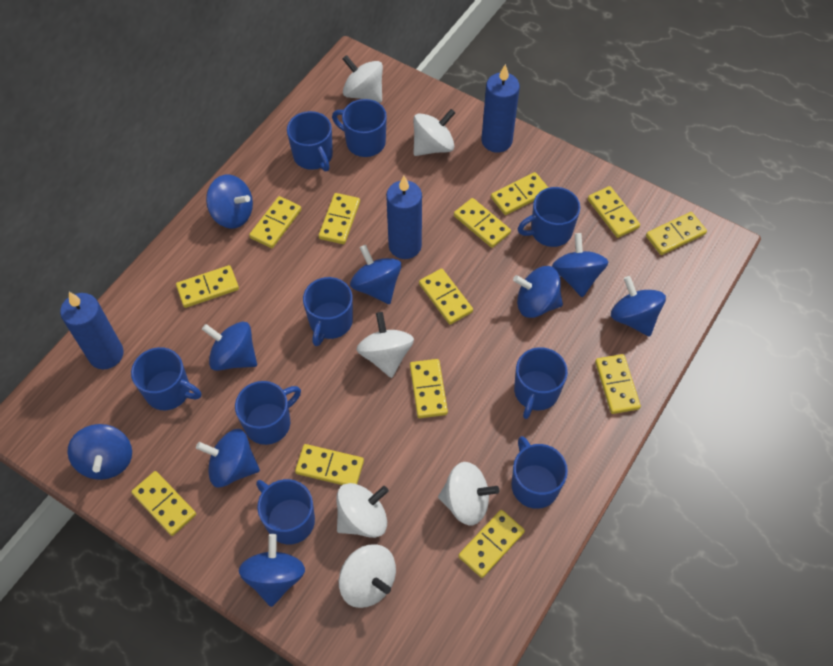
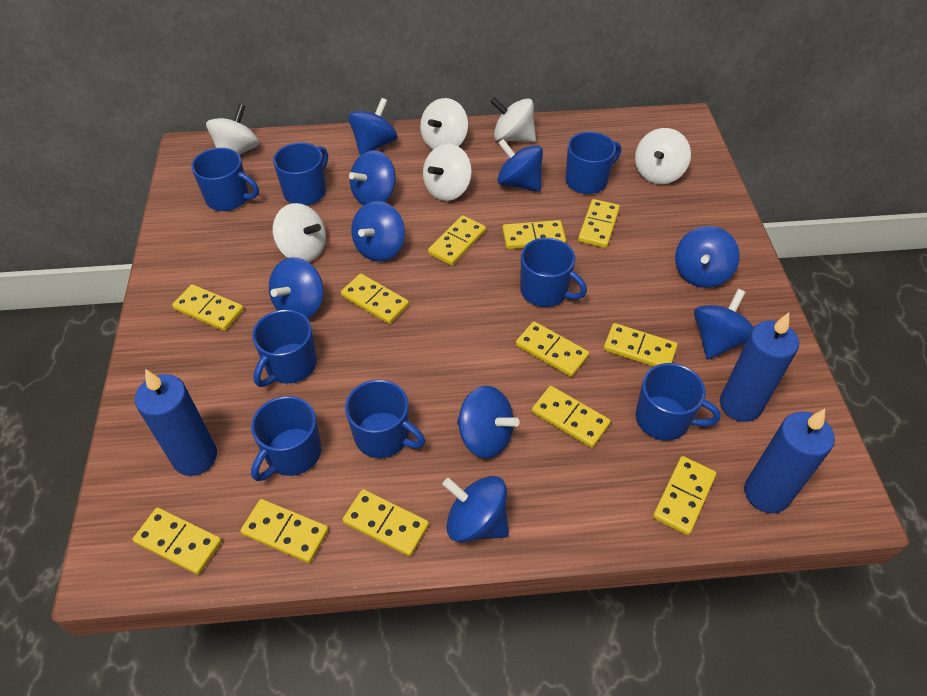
blue mug: 9 -> 8
yellow domino: 13 -> 12

